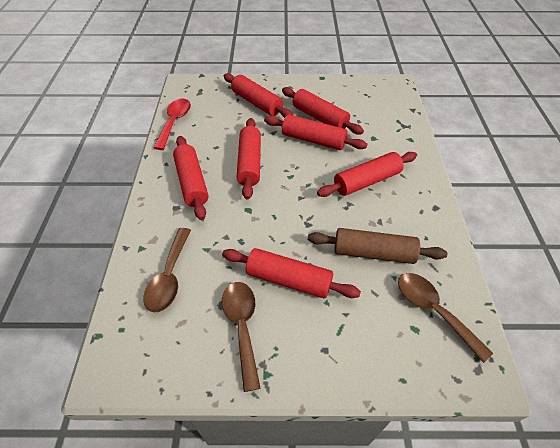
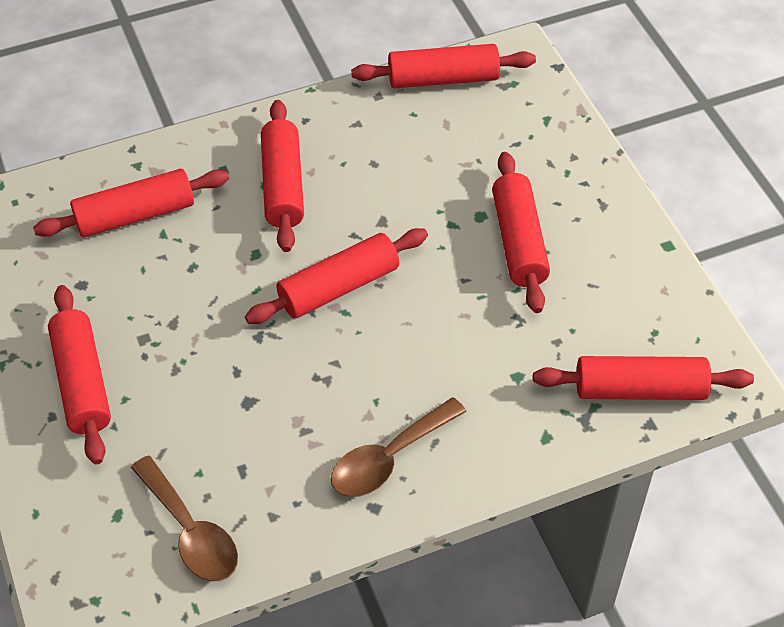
brown rolling pin: 1 -> 0
brown spoon: 3 -> 2
red spoon: 1 -> 0

